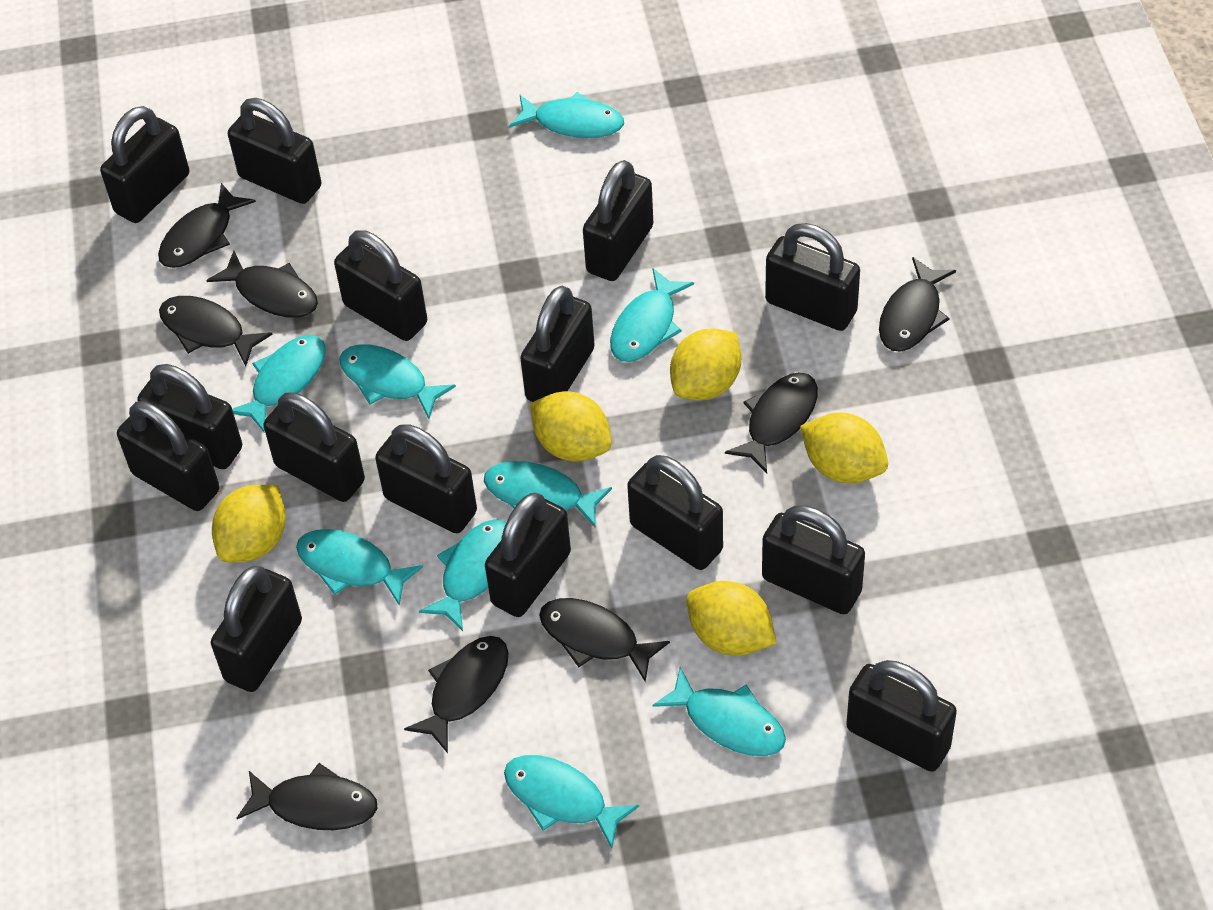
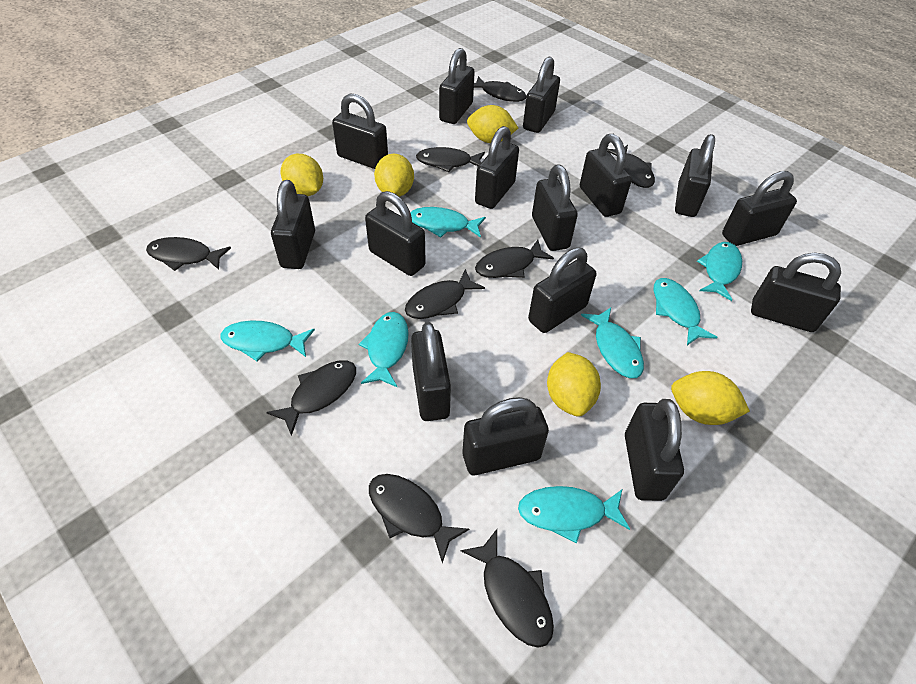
black fish: 8 -> 9
turquoise fish: 9 -> 7

